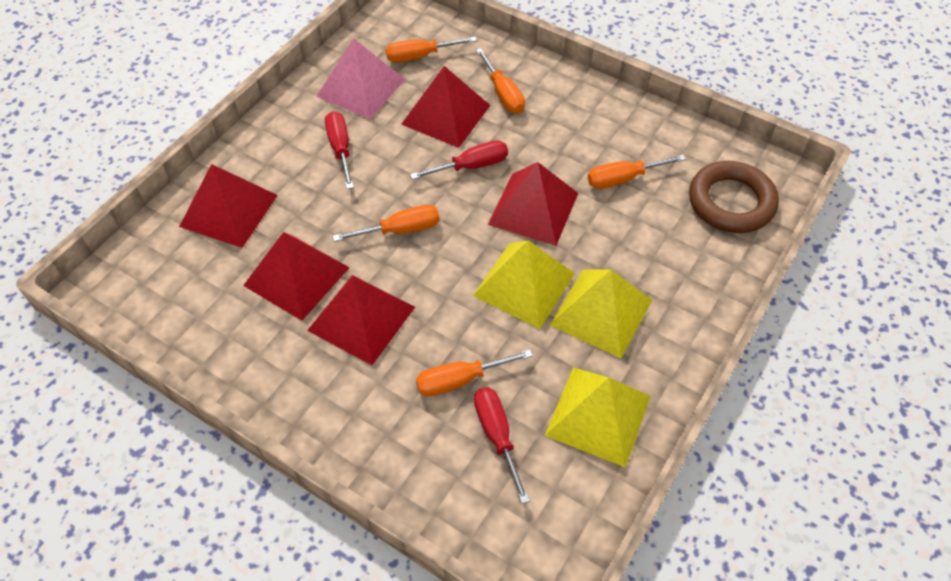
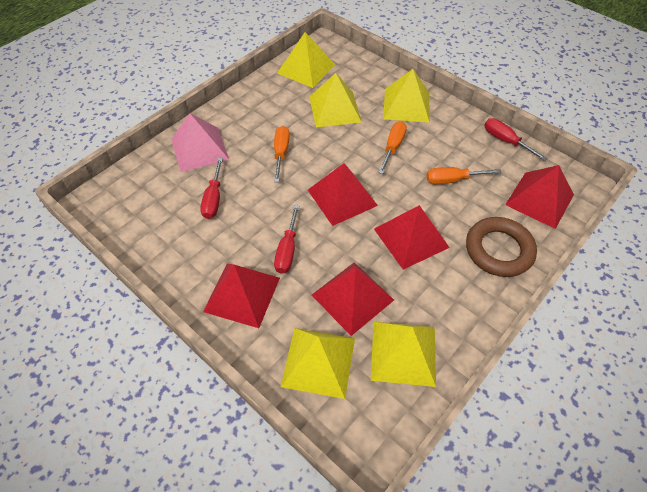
orange screwdriver: 5 -> 3
yellow pyramid: 3 -> 5

